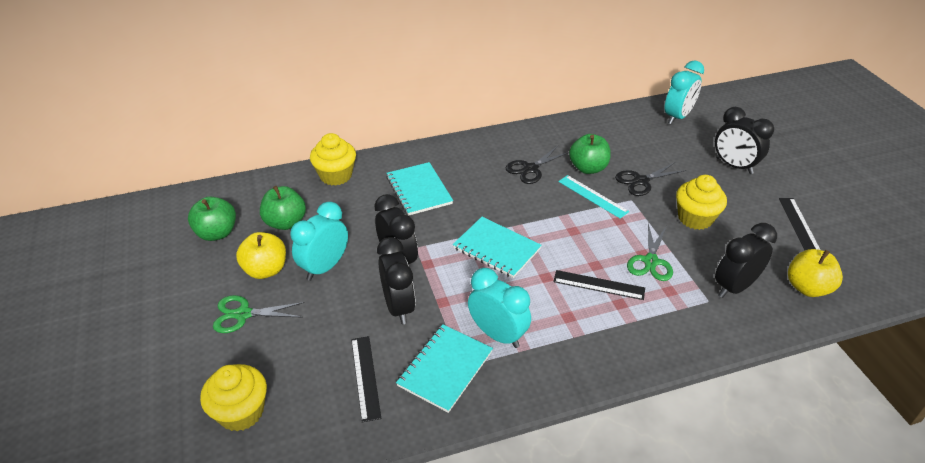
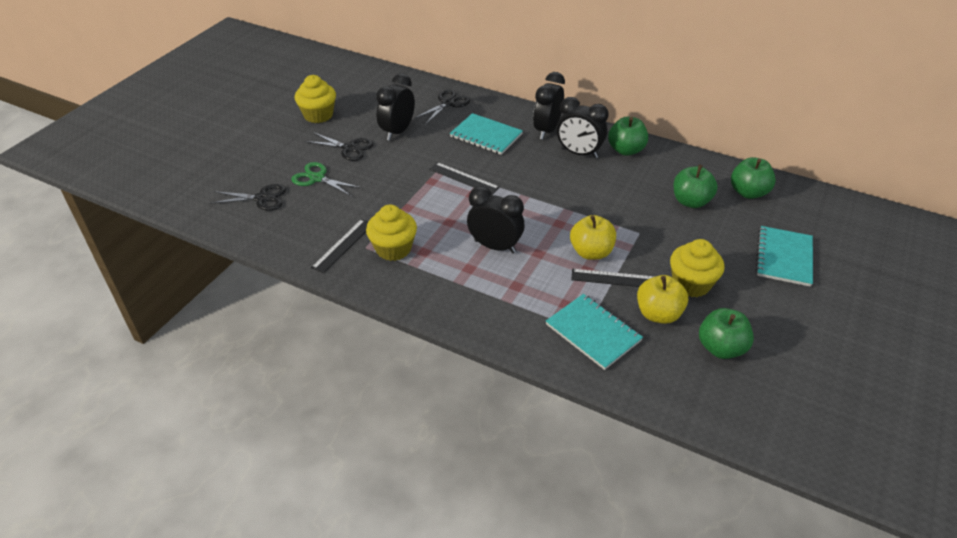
black scissors: 2 -> 3
green apple: 3 -> 4
green scissors: 2 -> 1
turquoise clock: 3 -> 0
turquoise ruler: 1 -> 0

